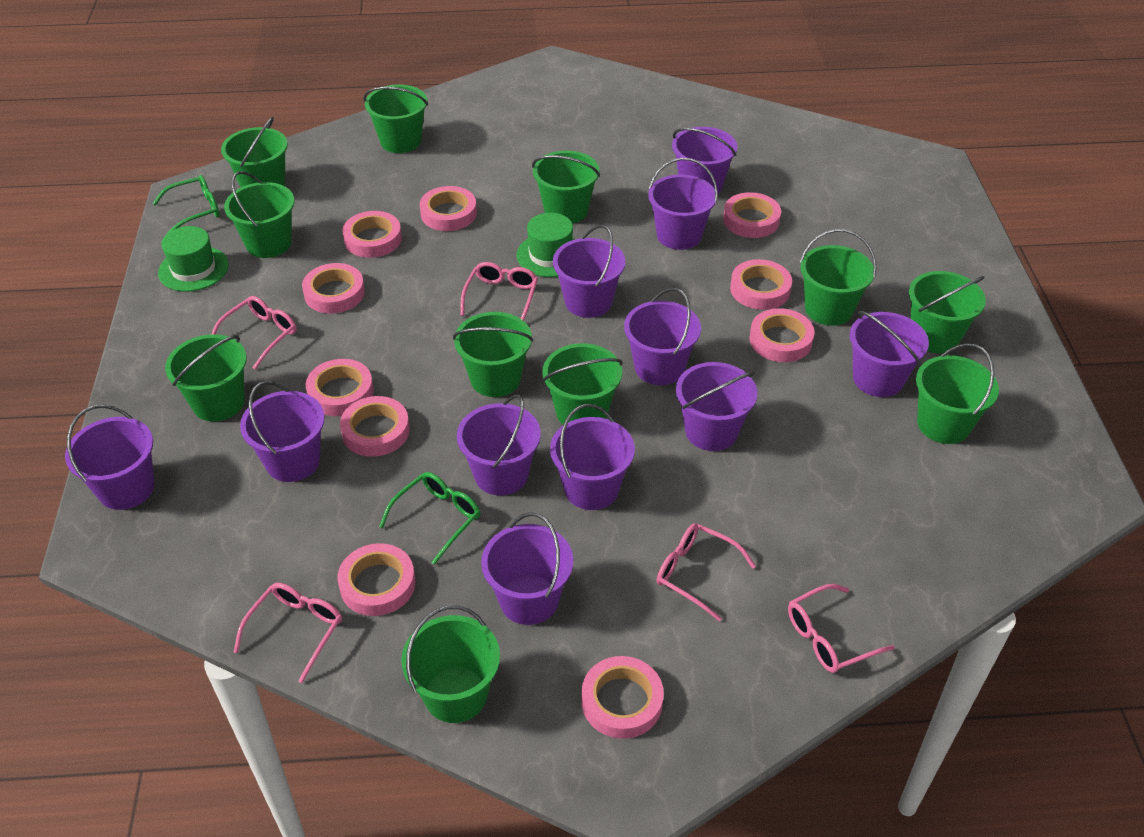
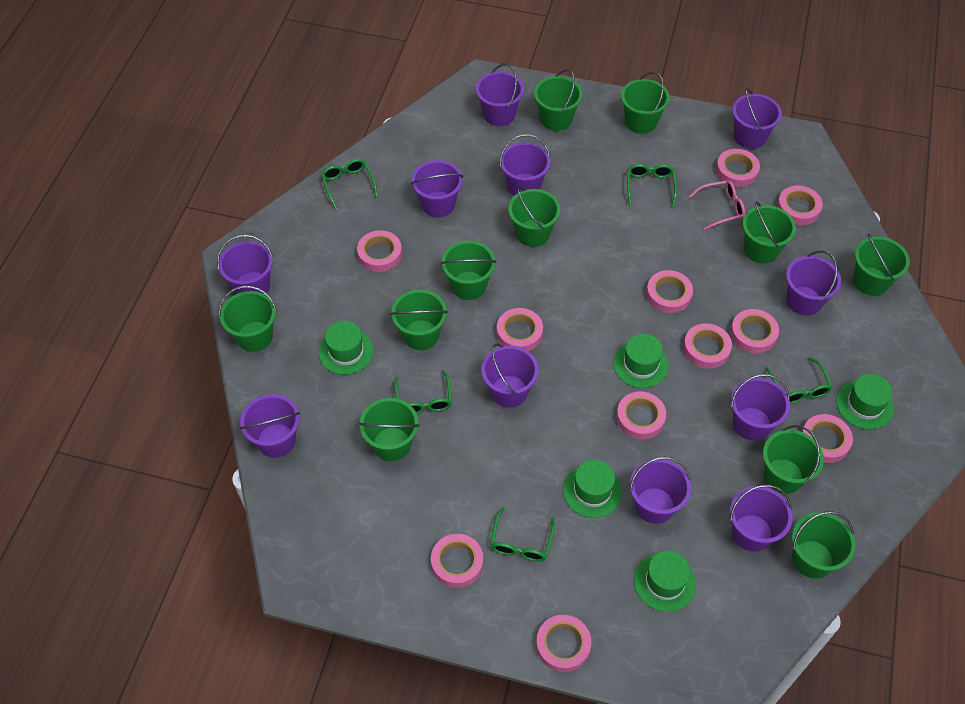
green glasses: 2 -> 5
green hat: 2 -> 5
pink glasses: 5 -> 1
pink tape: 10 -> 11

